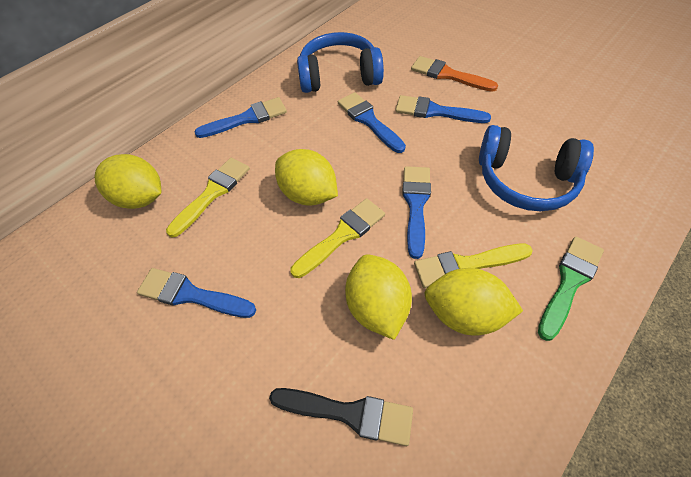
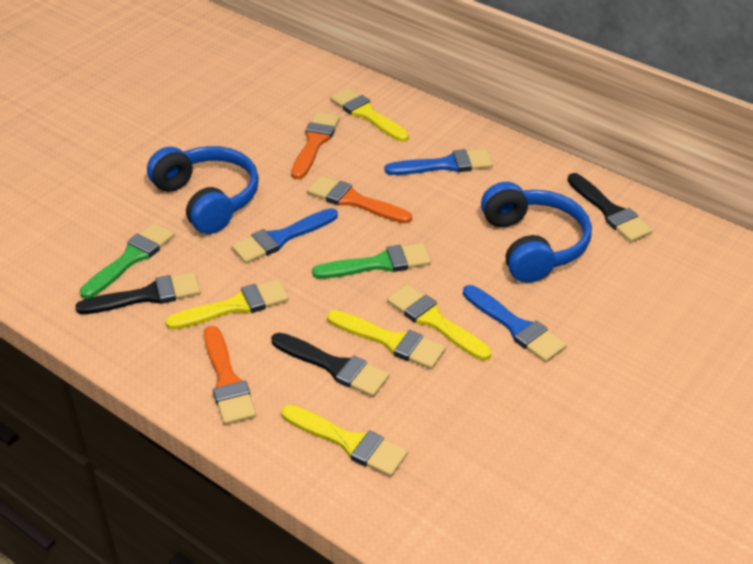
black brush: 1 -> 3
blue brush: 5 -> 3
green brush: 1 -> 2
orange brush: 1 -> 3
yellow brush: 3 -> 5
yellow lemon: 4 -> 0

